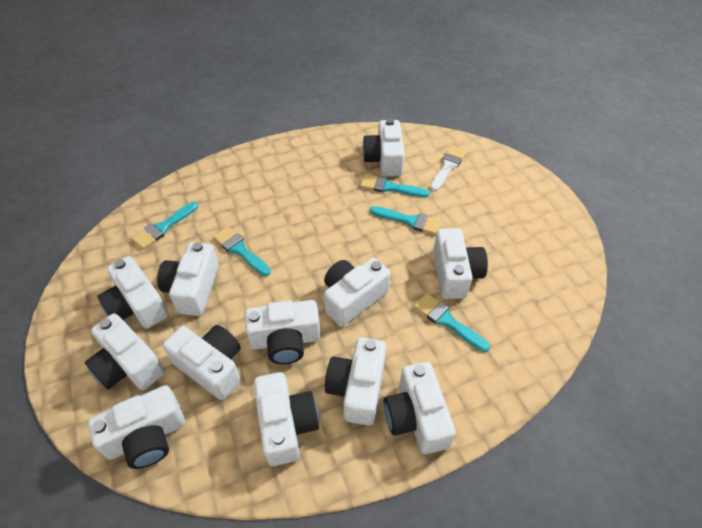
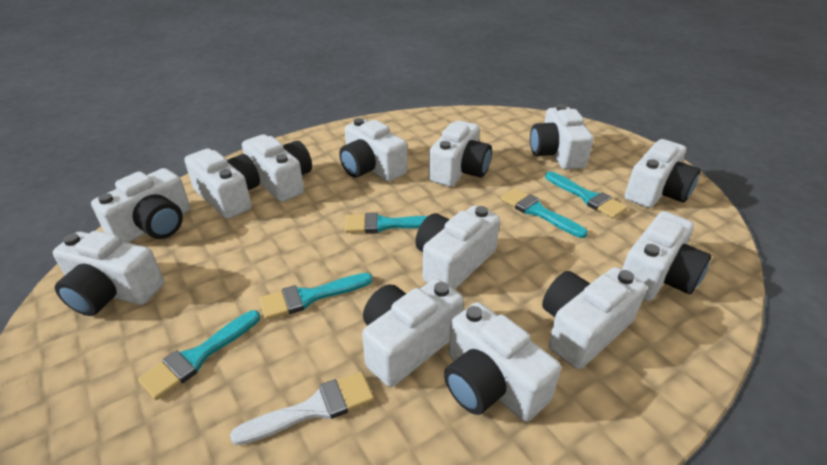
white camera: 12 -> 13

